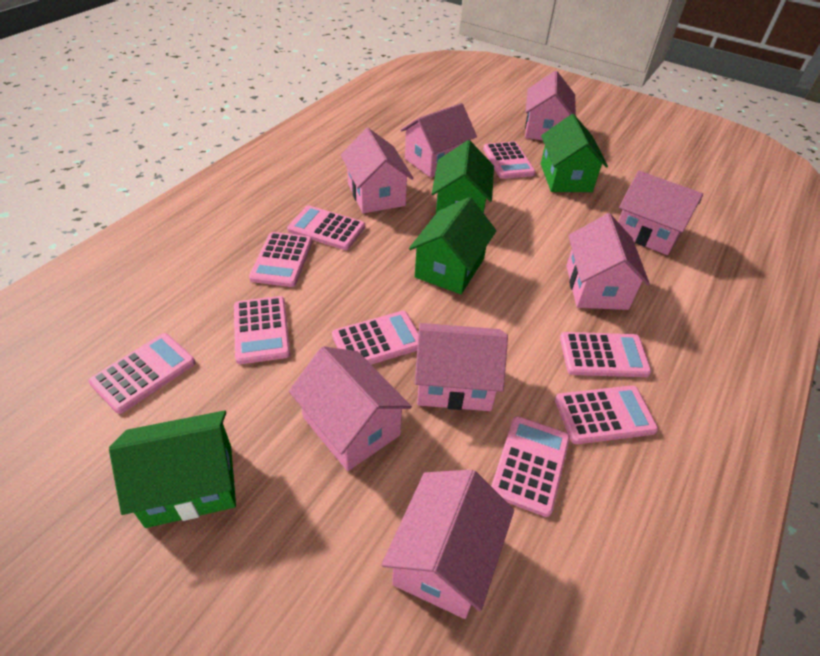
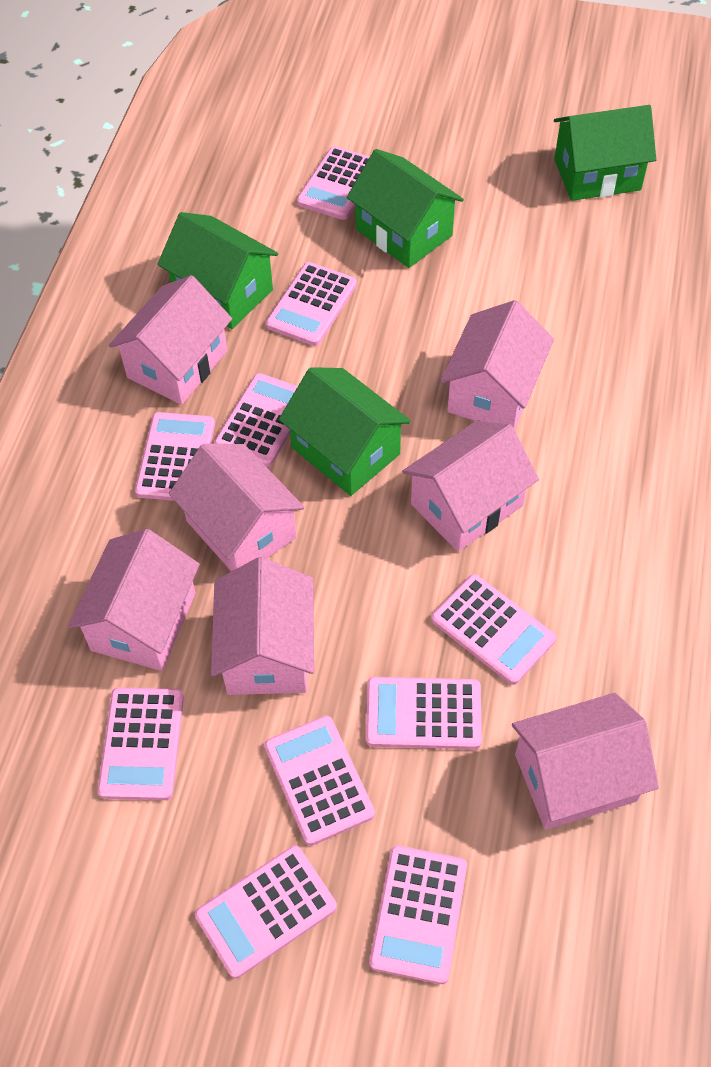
pink calculator: 9 -> 10
pink house: 8 -> 7

